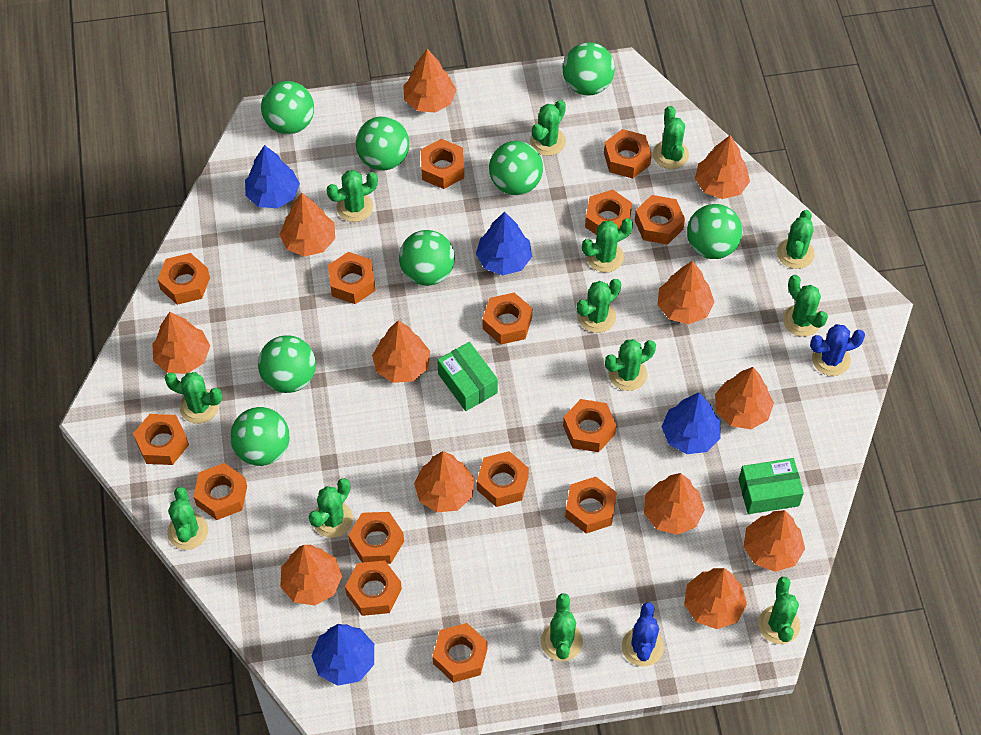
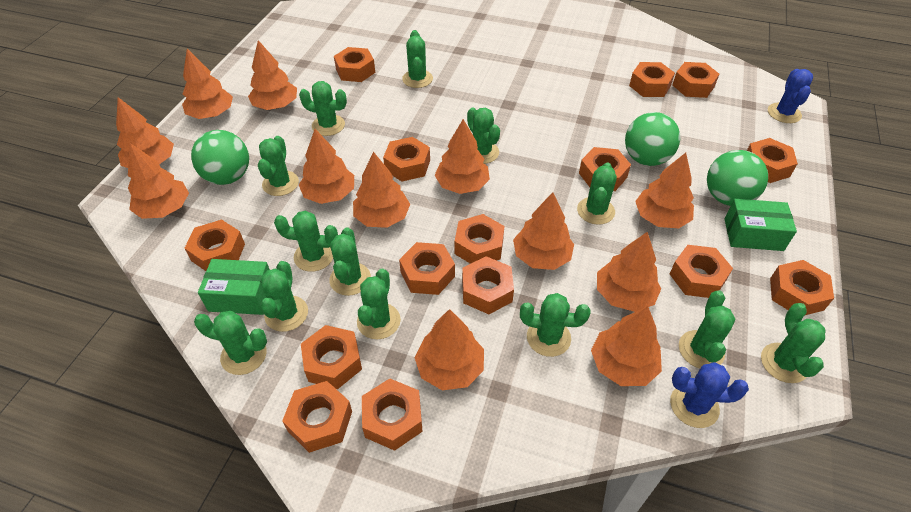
blue tree: 4 -> 0
green ball: 8 -> 3

